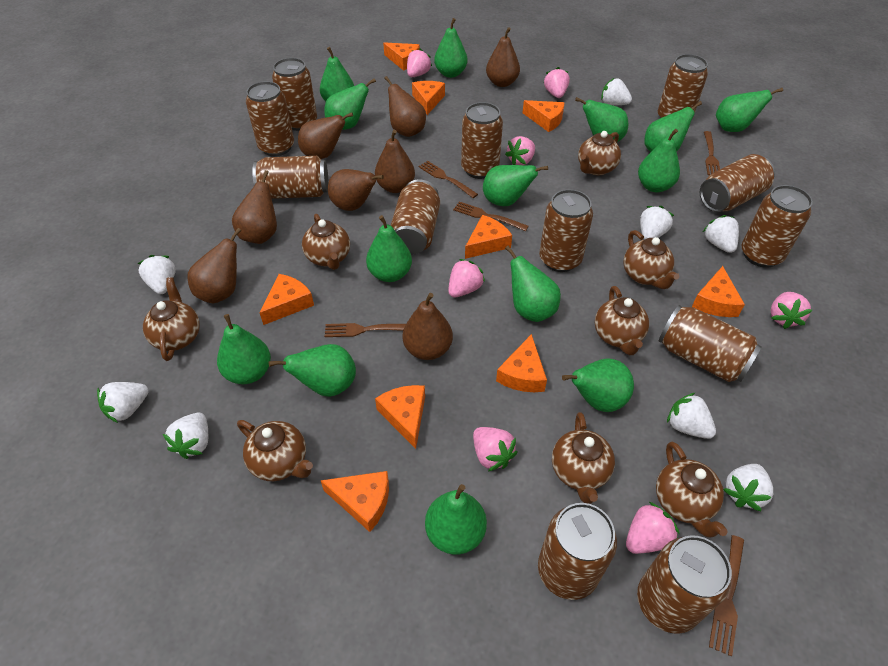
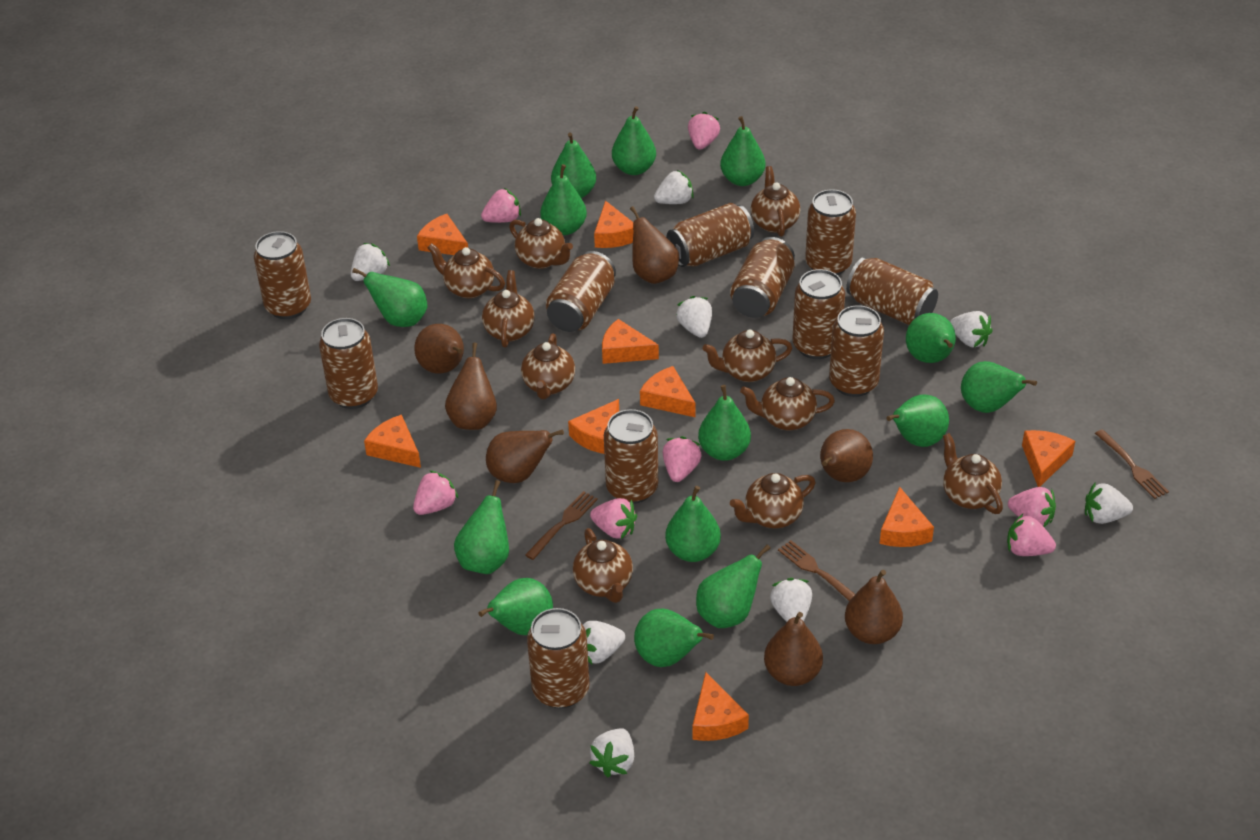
brown can: 12 -> 11
brown fork: 5 -> 3
brown pear: 8 -> 7
brown teapot: 8 -> 10

